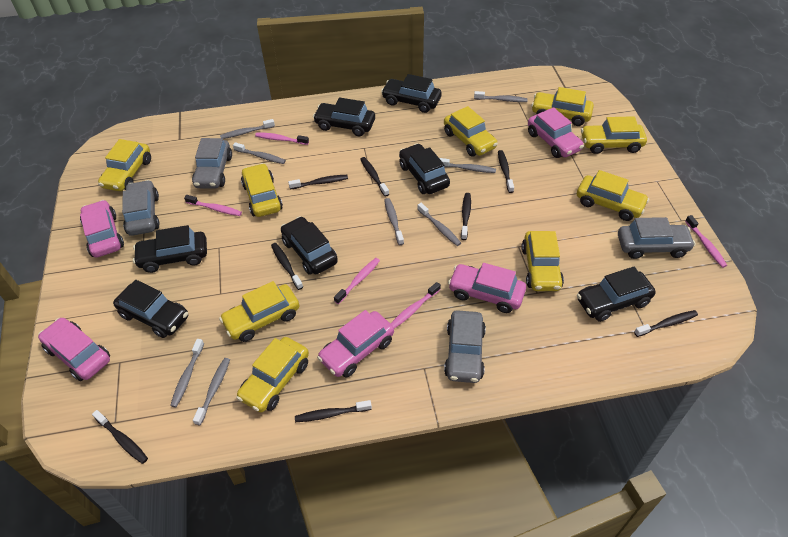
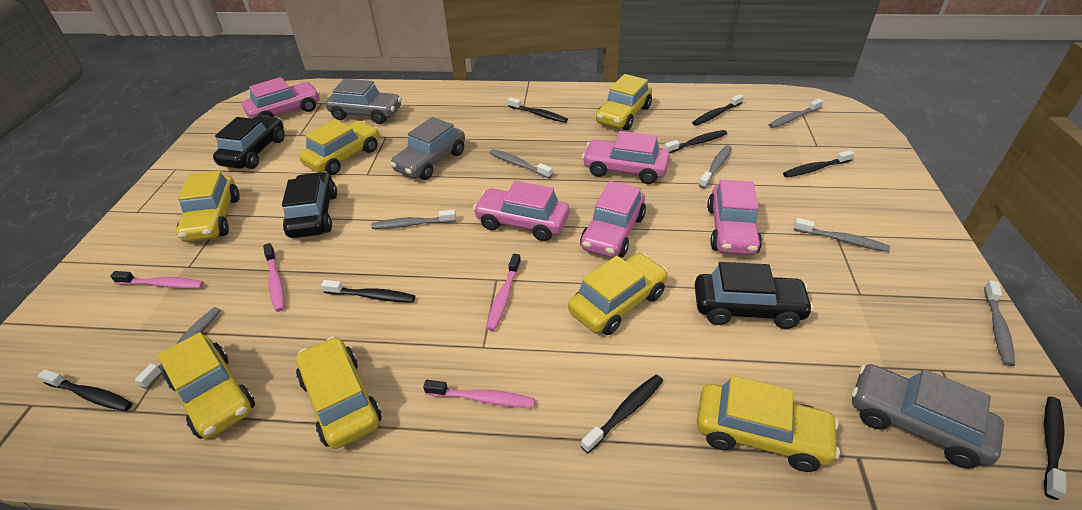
black car: 7 -> 3
grey car: 4 -> 3
grey toothbrush: 8 -> 7
pink toothbrush: 5 -> 4
yellow car: 9 -> 7

